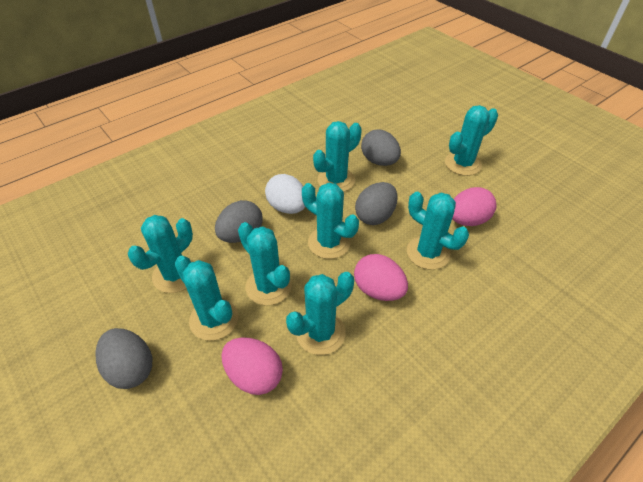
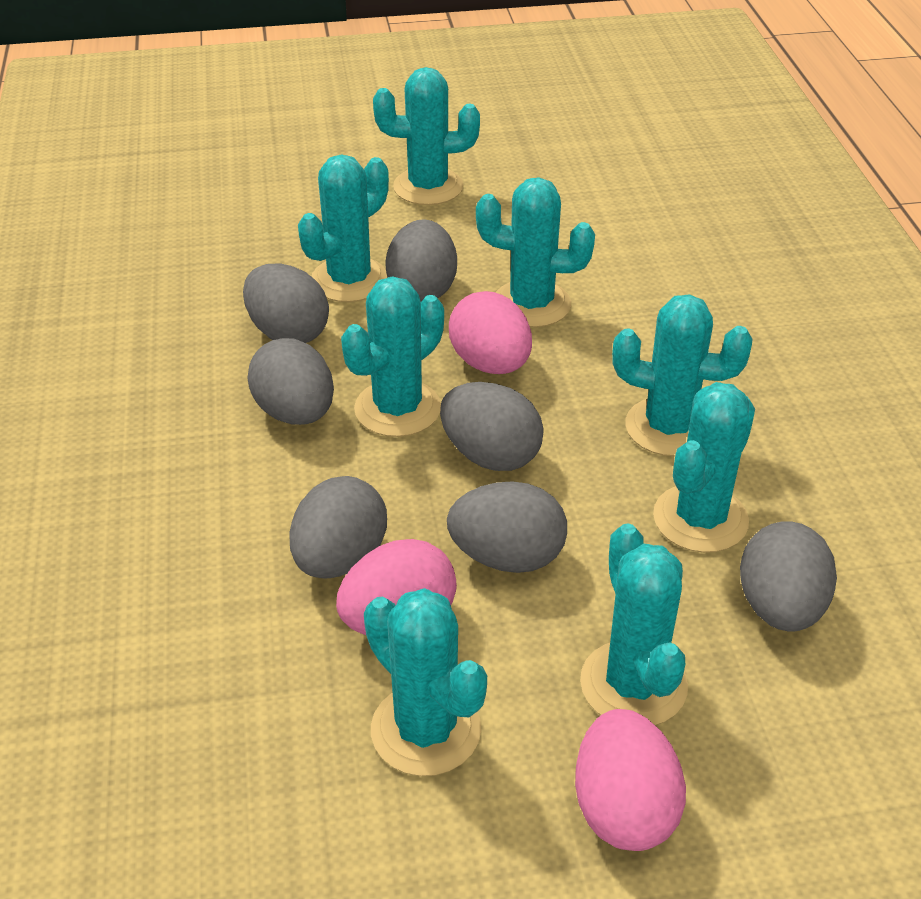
grey egg: 4 -> 7
white egg: 1 -> 0

